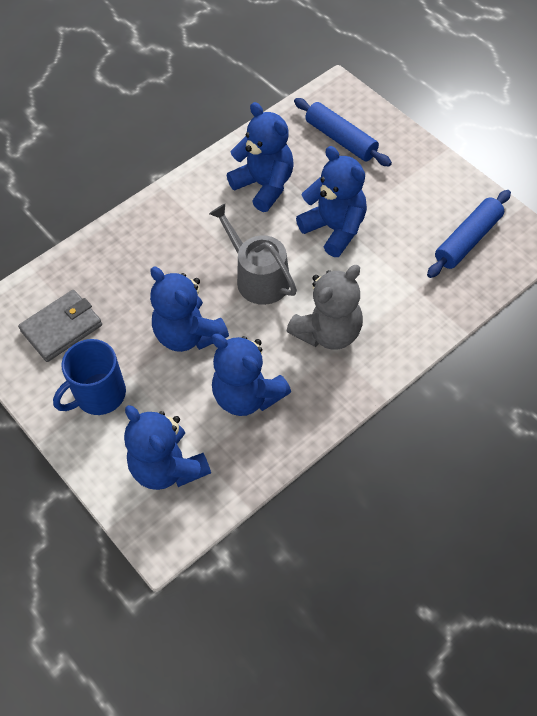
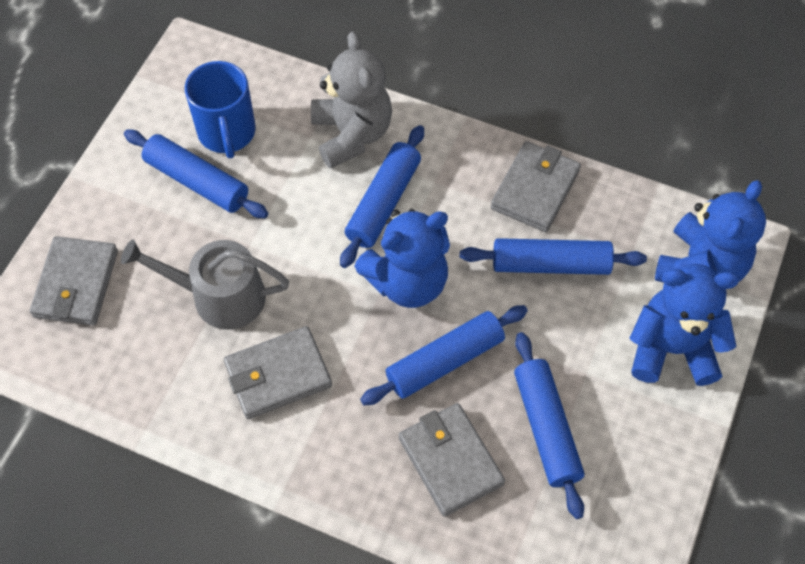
blue rolling pin: 2 -> 5
blue teddy bear: 5 -> 3
grey wallet: 1 -> 4

